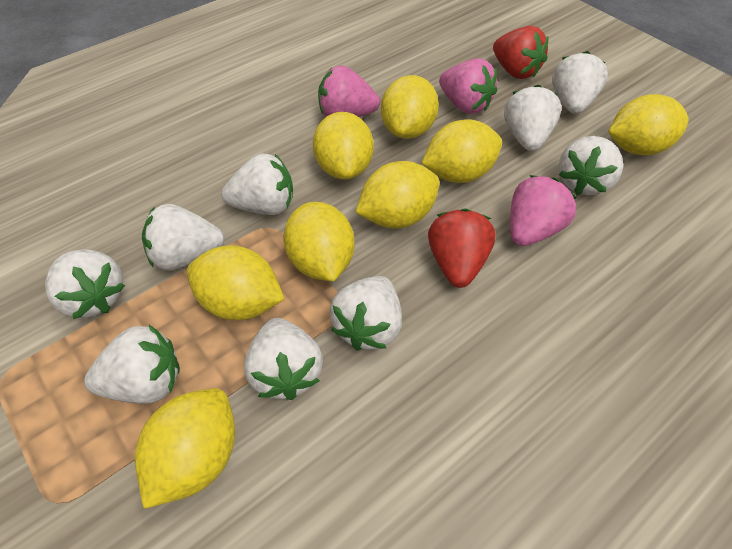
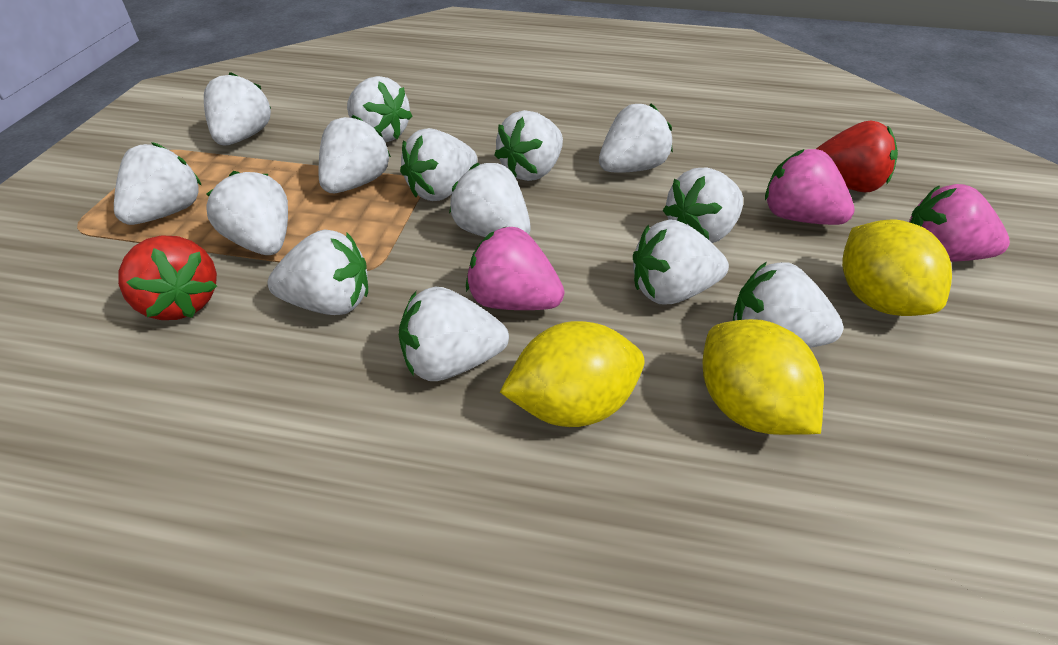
white strawberry: 9 -> 14
yellow lemon: 8 -> 3

